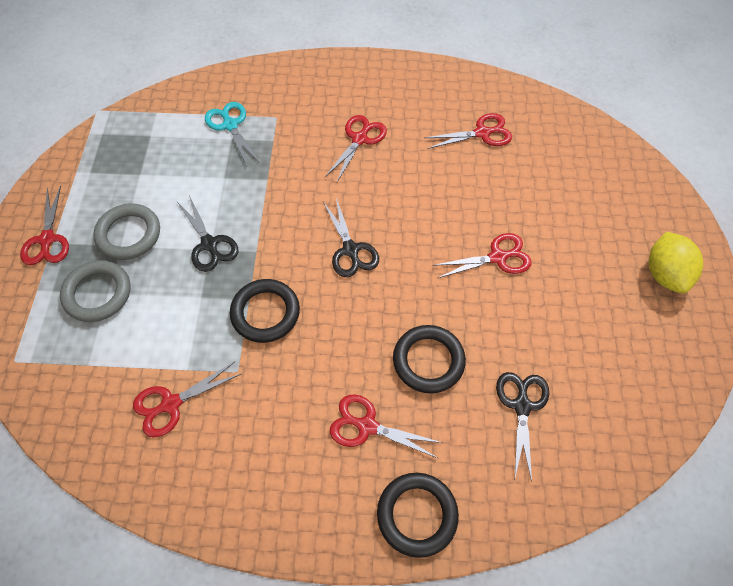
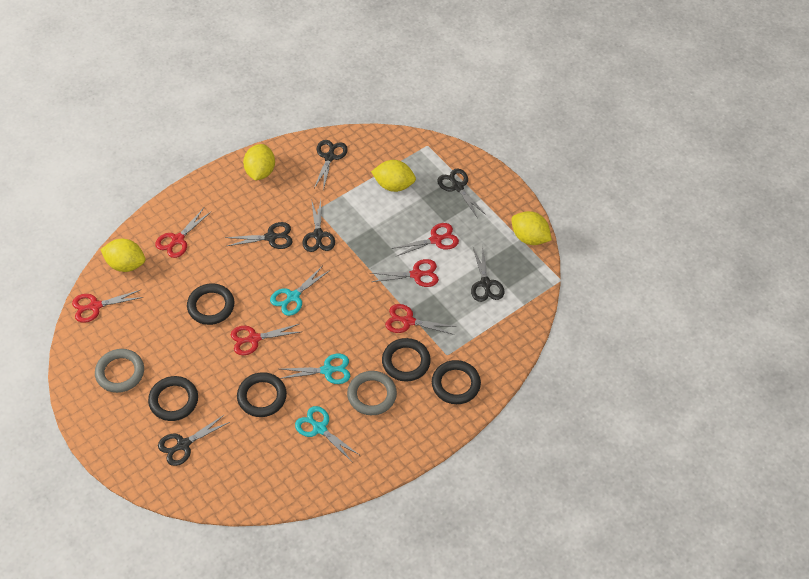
black ring: 3 -> 5
black scissors: 3 -> 6
turquoise scissors: 1 -> 3
yellow lemon: 1 -> 4

